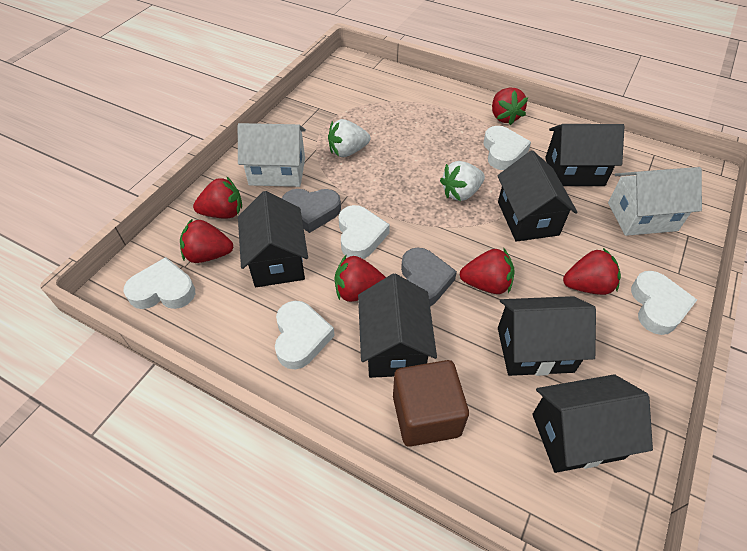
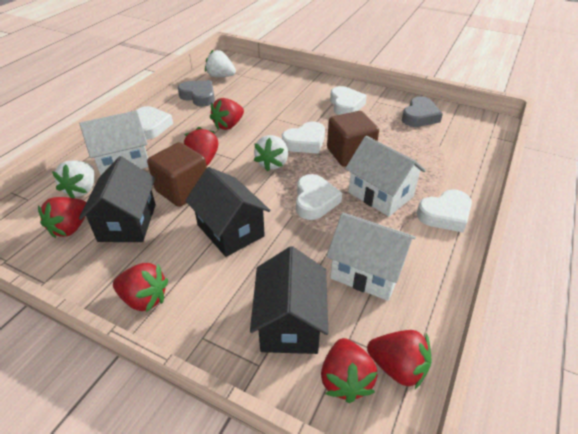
black house: 6 -> 3
brown cube: 1 -> 2
white house: 2 -> 3
white strawberry: 2 -> 3

